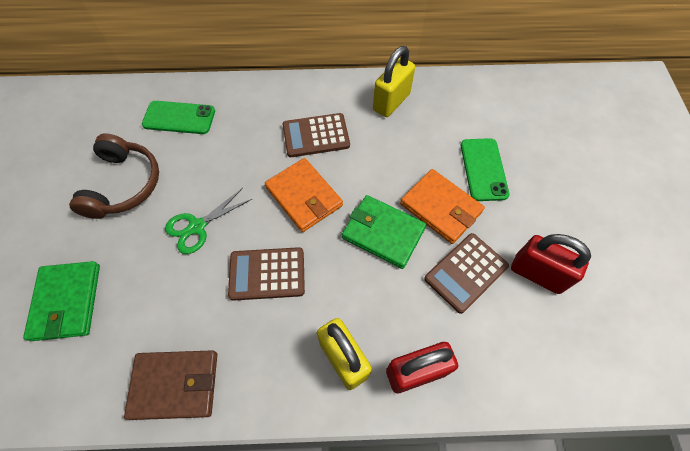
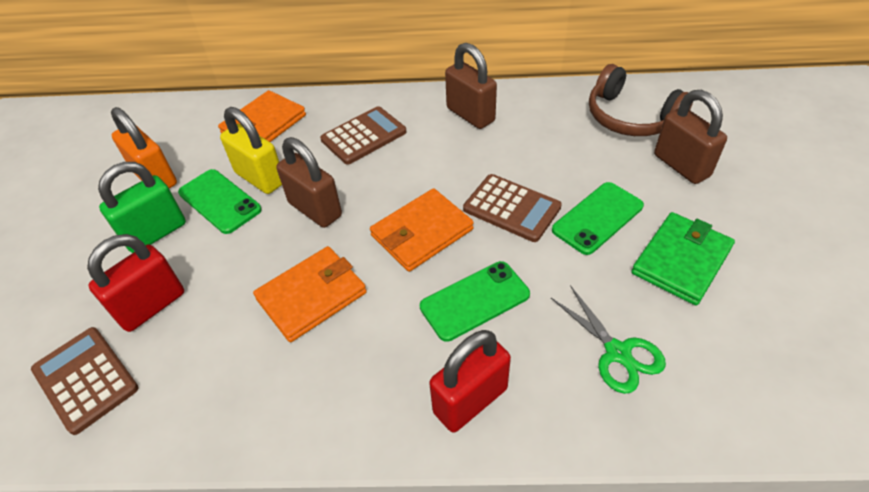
brown padlock: 0 -> 3
brown wallet: 1 -> 0
green padlock: 0 -> 1
green phone: 2 -> 3
green wallet: 2 -> 1
orange padlock: 0 -> 1
orange wallet: 2 -> 3
yellow padlock: 2 -> 1

